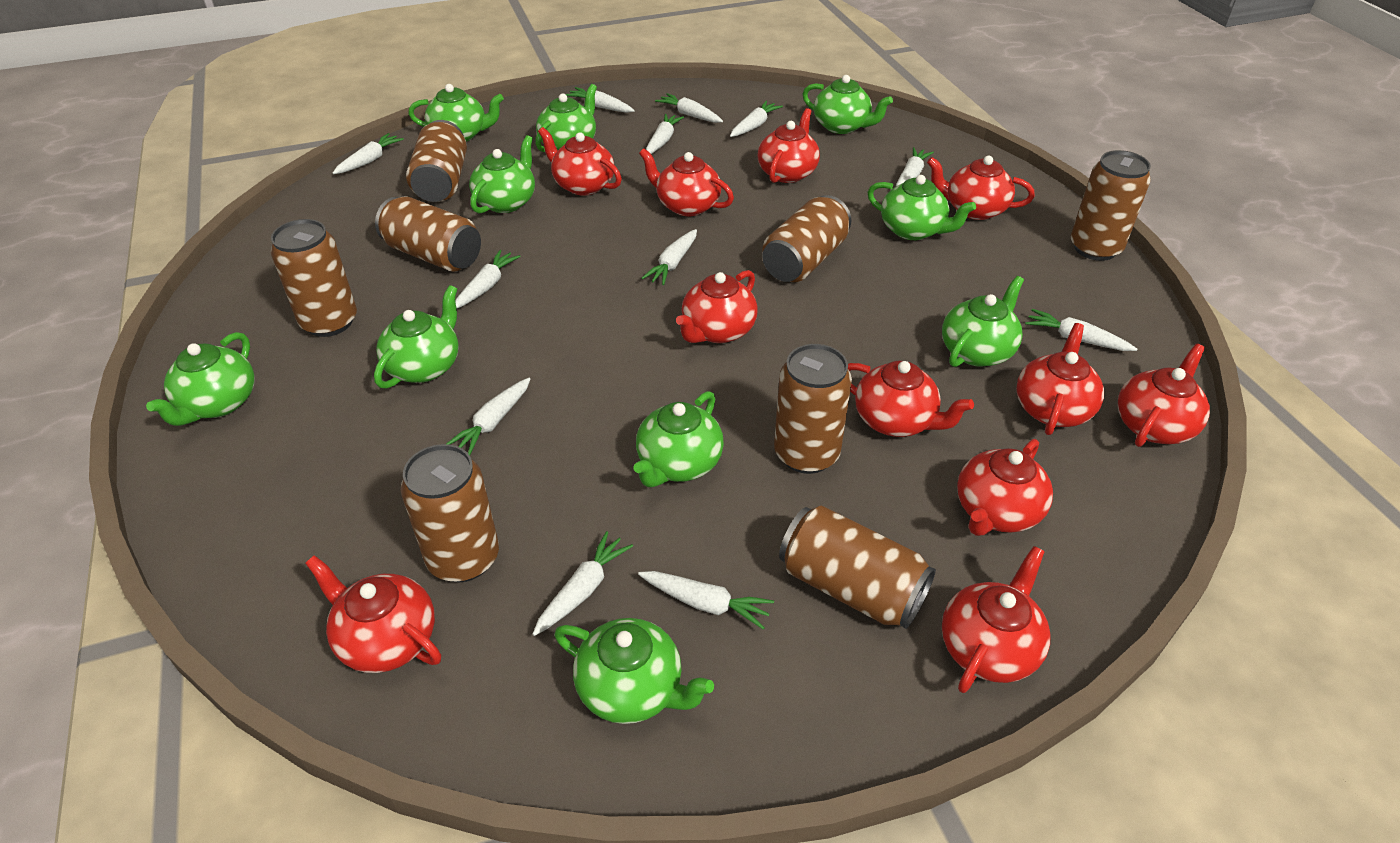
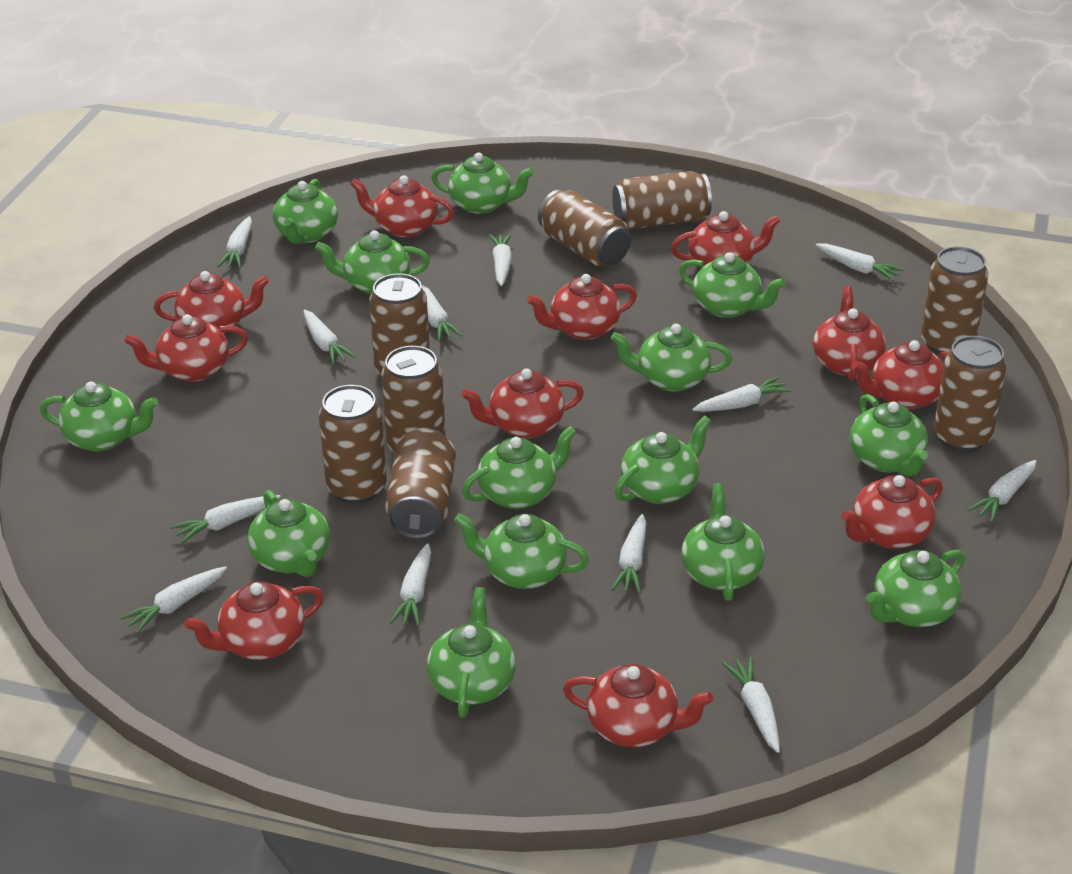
green teapot: 10 -> 14

